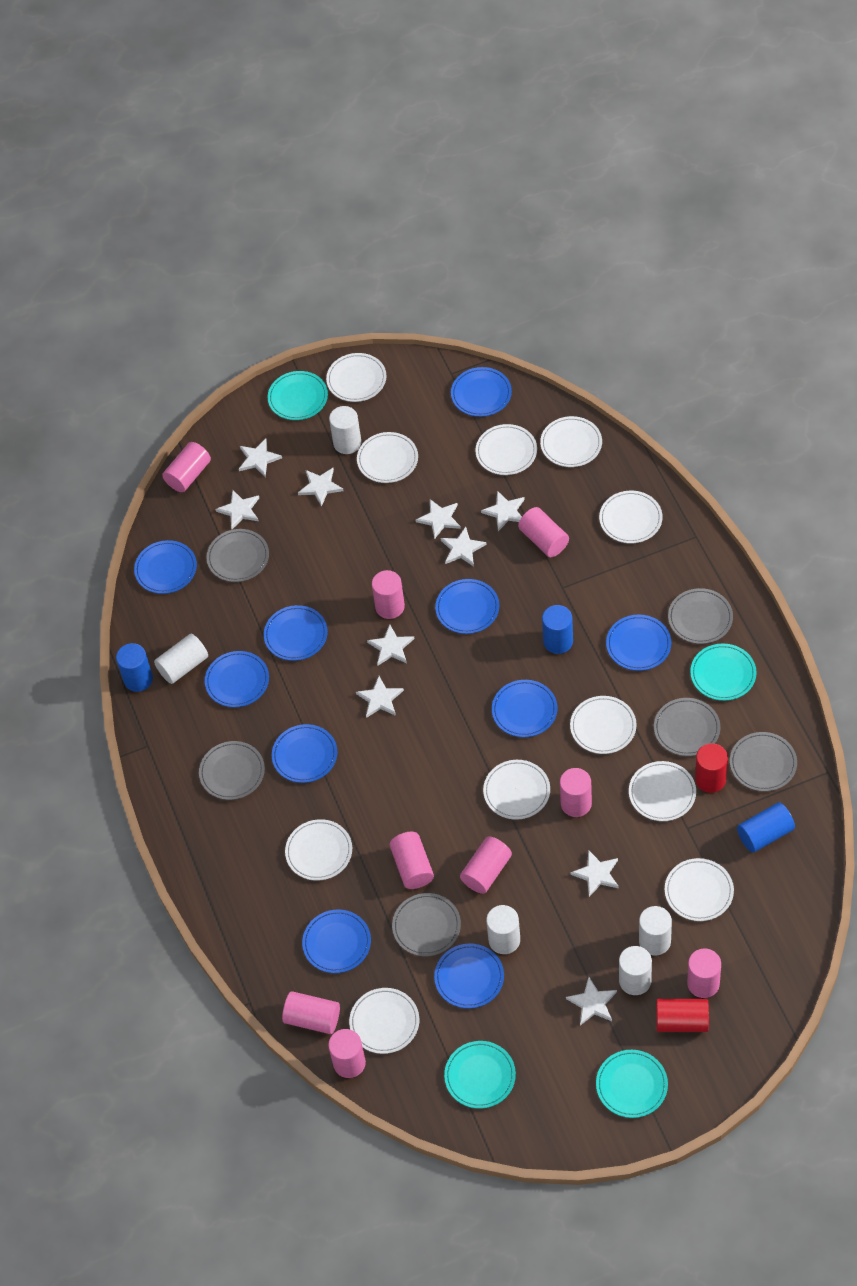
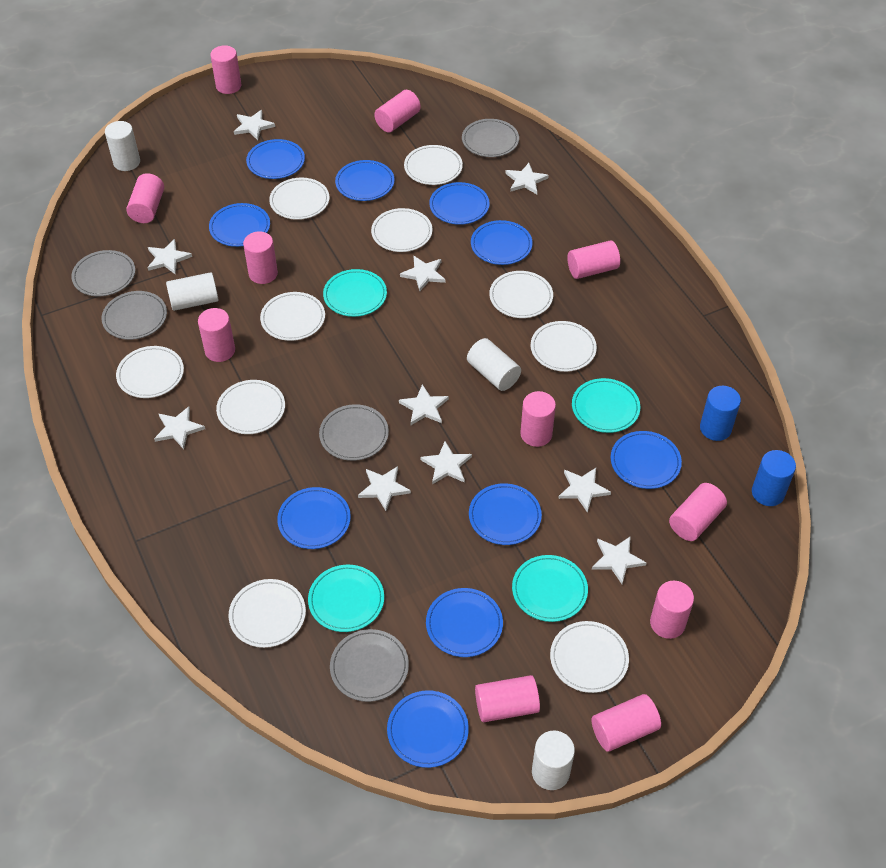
blue cylinder: 3 -> 2
grey plate: 6 -> 5
pink cylinder: 9 -> 11
red cylinder: 2 -> 0
white cylinder: 5 -> 4
white plate: 11 -> 10

